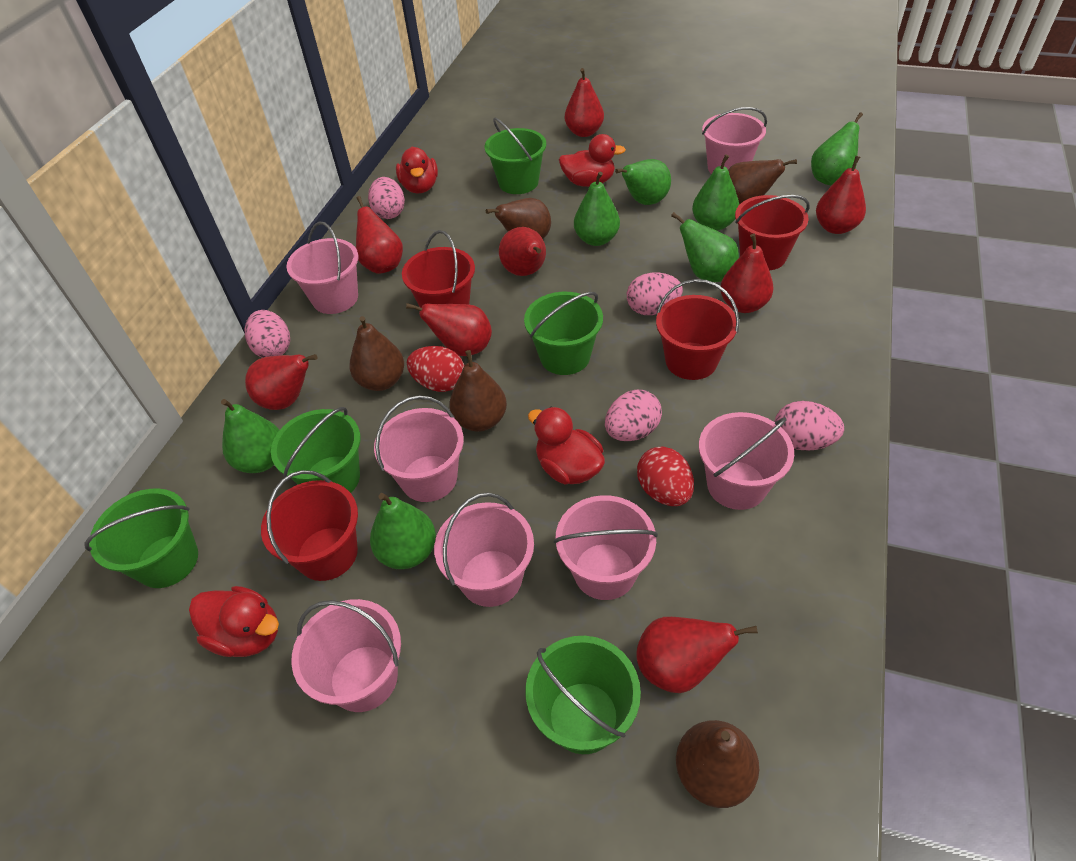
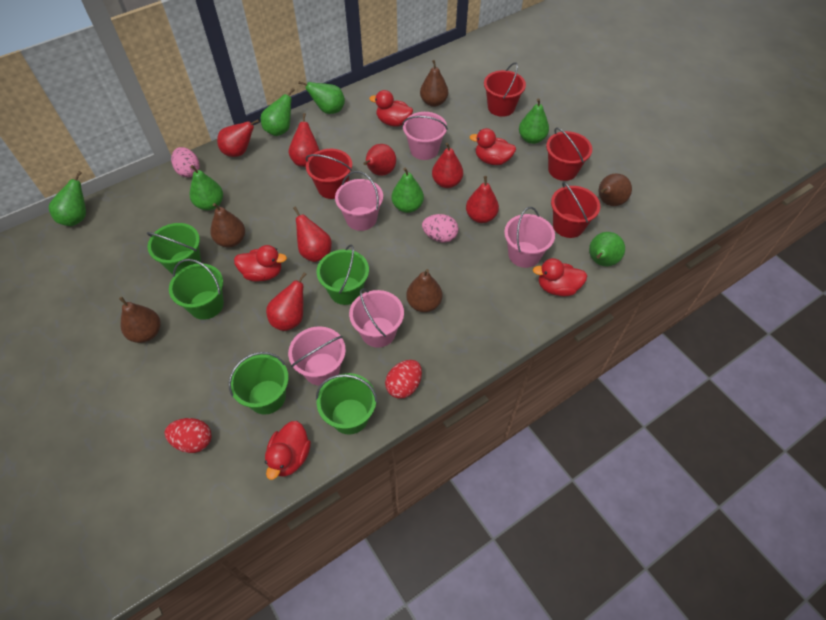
pink bucket: 7 -> 5
pink egg: 5 -> 2
red duck: 4 -> 5
red pear: 8 -> 7

